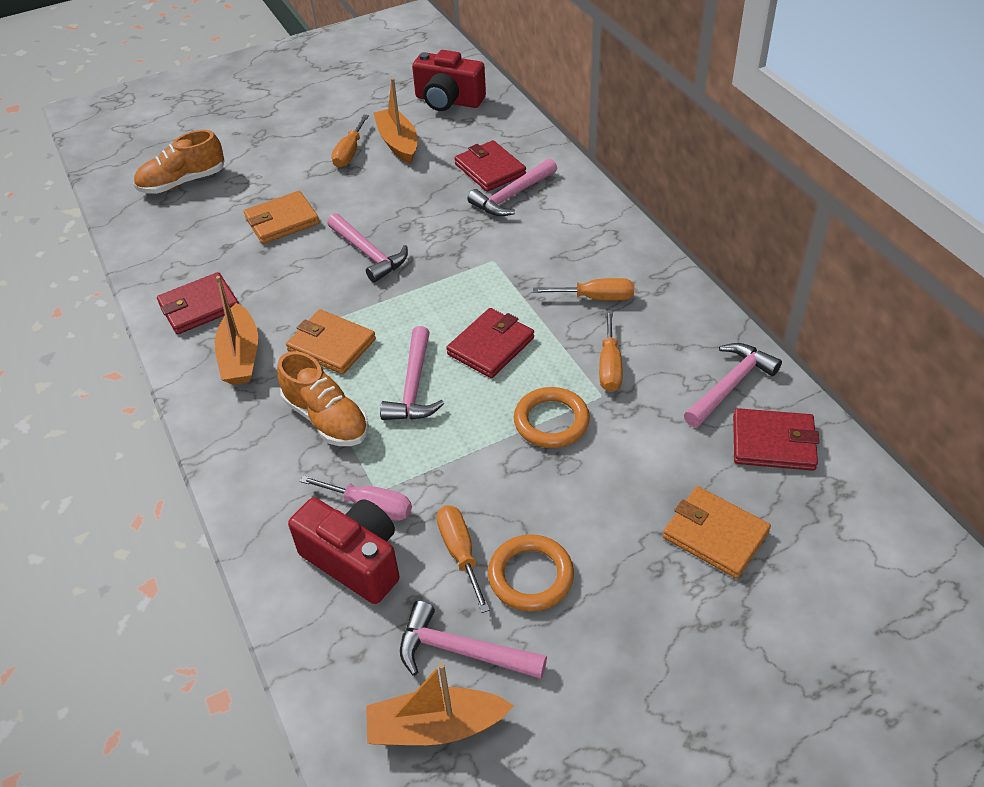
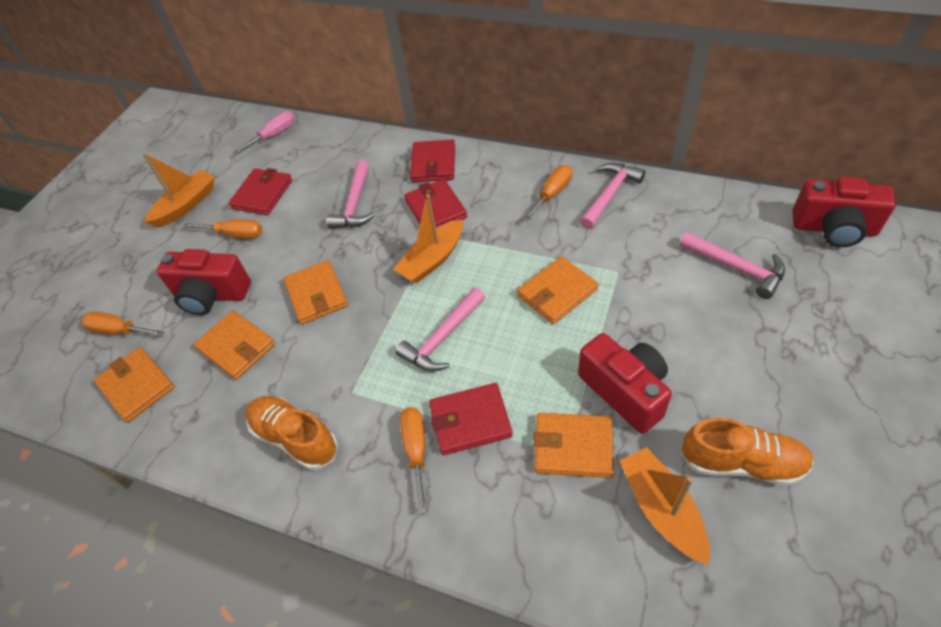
orange ring: 2 -> 0
orange wallet: 3 -> 5
pink hammer: 5 -> 4
red camera: 2 -> 3

